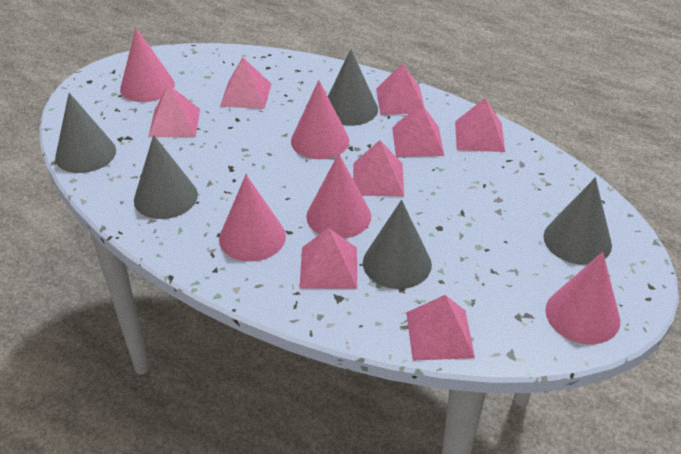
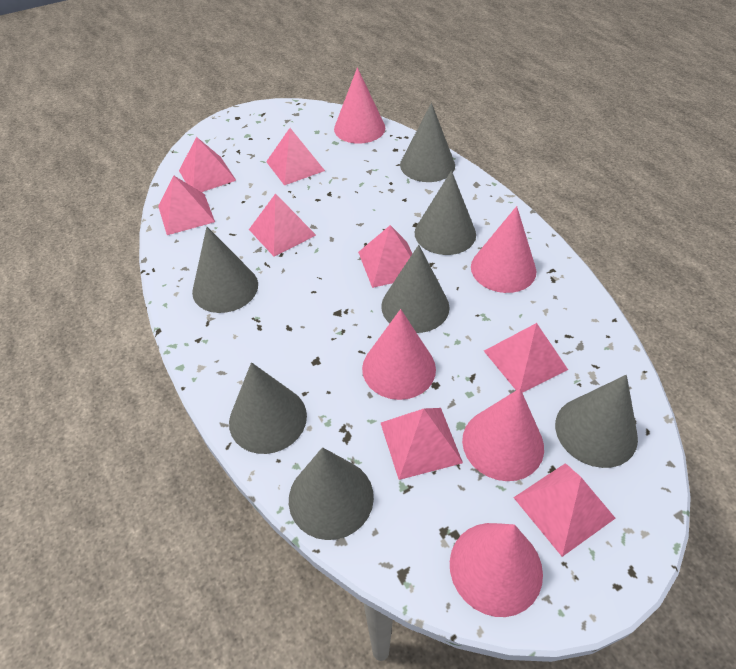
grey cone: 5 -> 7

